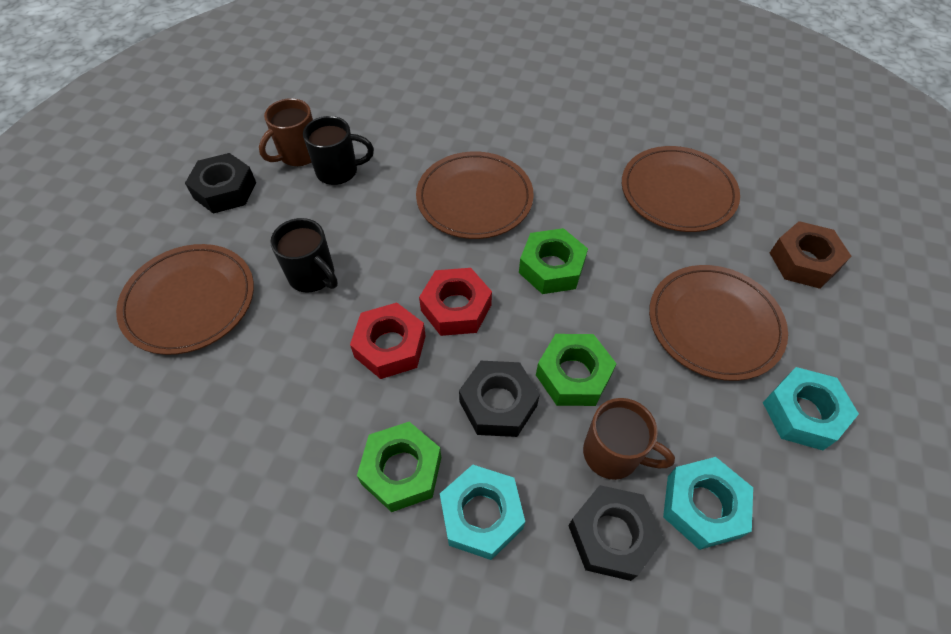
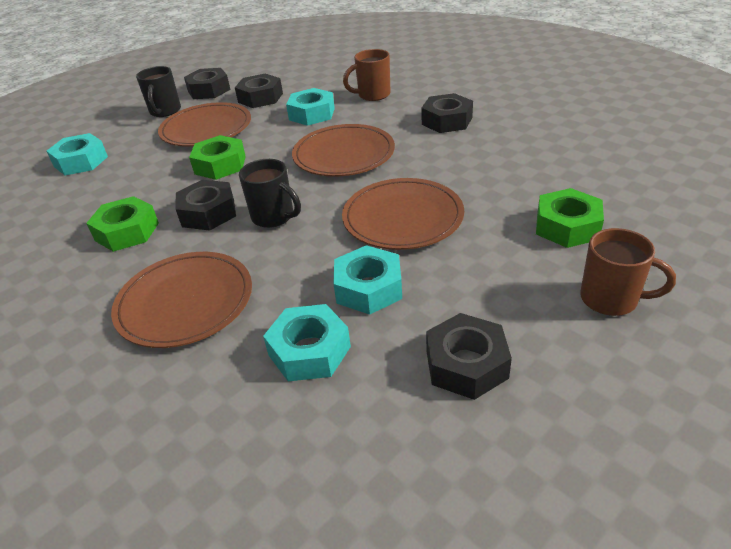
black nut: 3 -> 5
brown nut: 1 -> 0
red nut: 2 -> 0
turquoise nut: 3 -> 4

